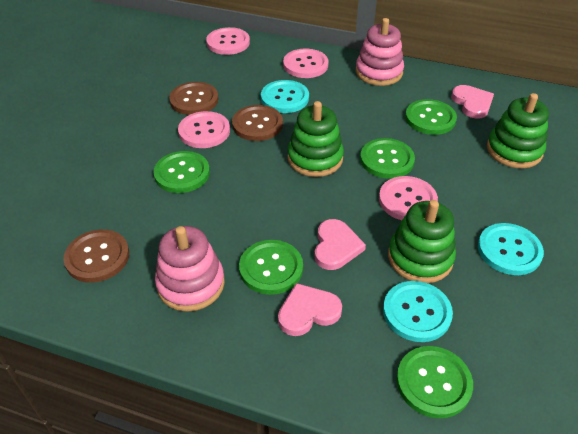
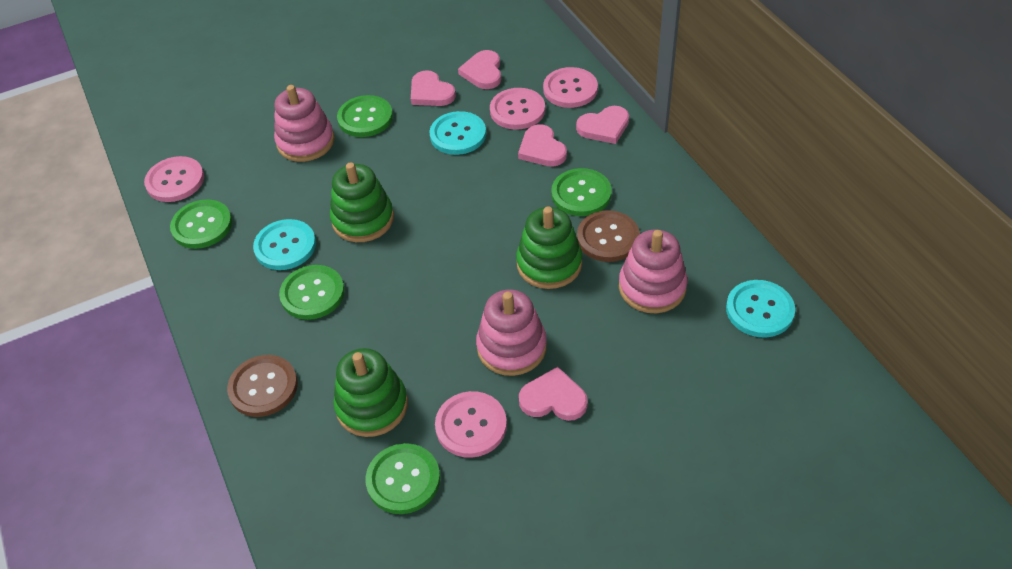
brown button: 3 -> 2
pink heart: 3 -> 5
pink stacking toy: 2 -> 3

